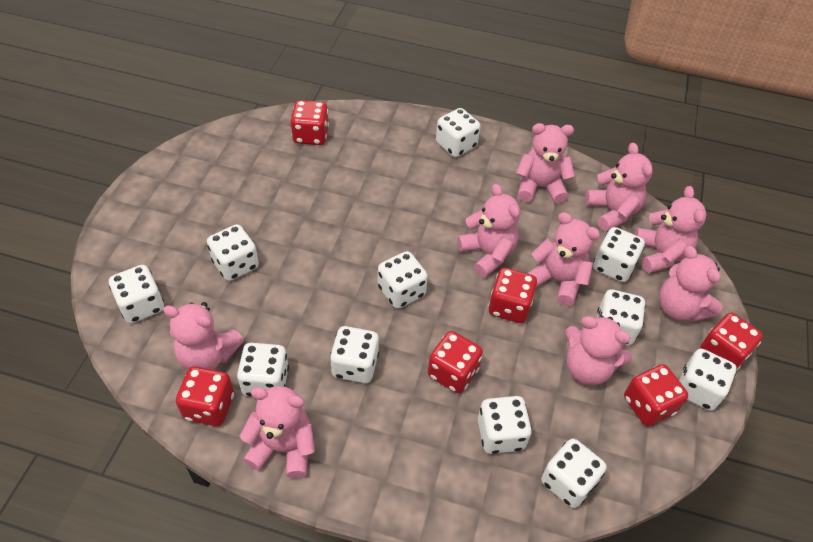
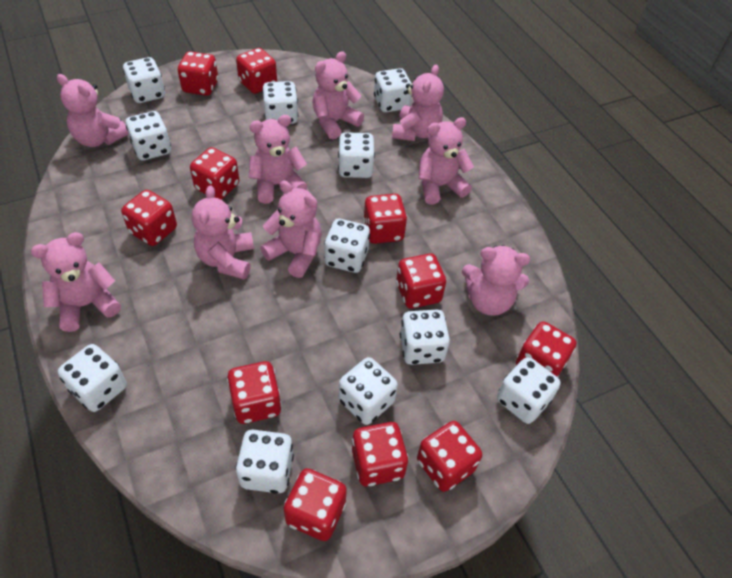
red dice: 6 -> 11

